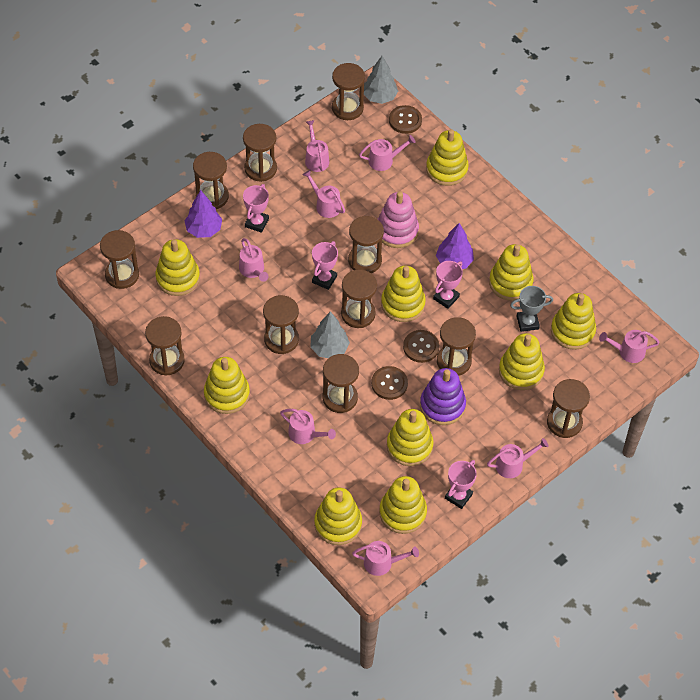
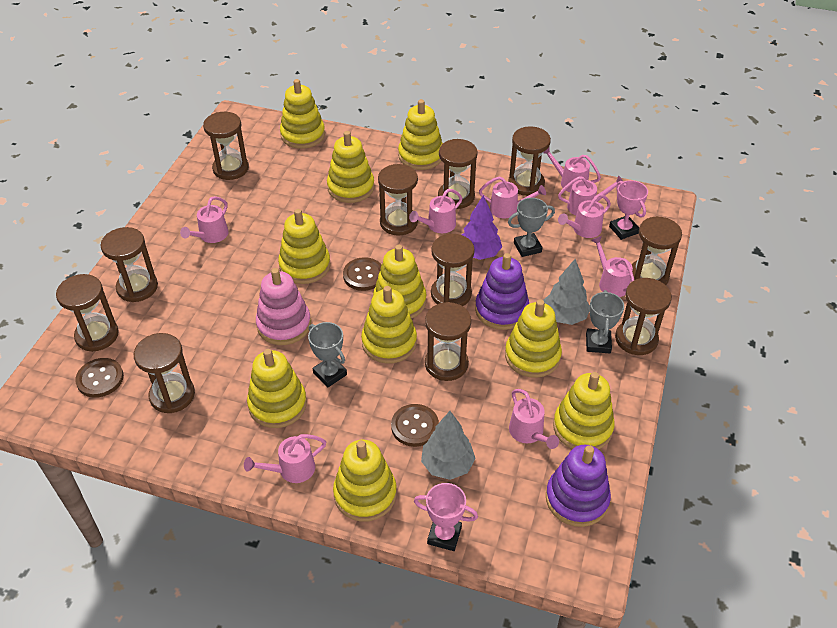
grey trophy: 1 -> 3
pink trophy: 4 -> 2
pink watering can: 8 -> 9
purple stacking toy: 1 -> 2
purple tree: 2 -> 1

